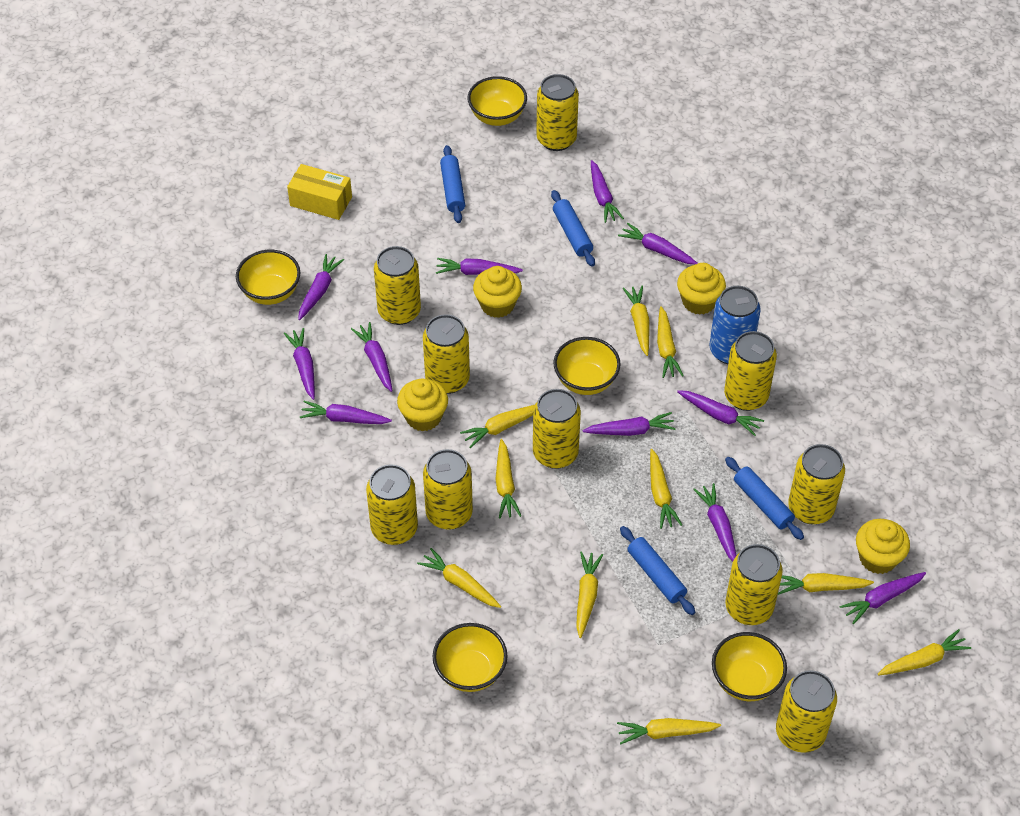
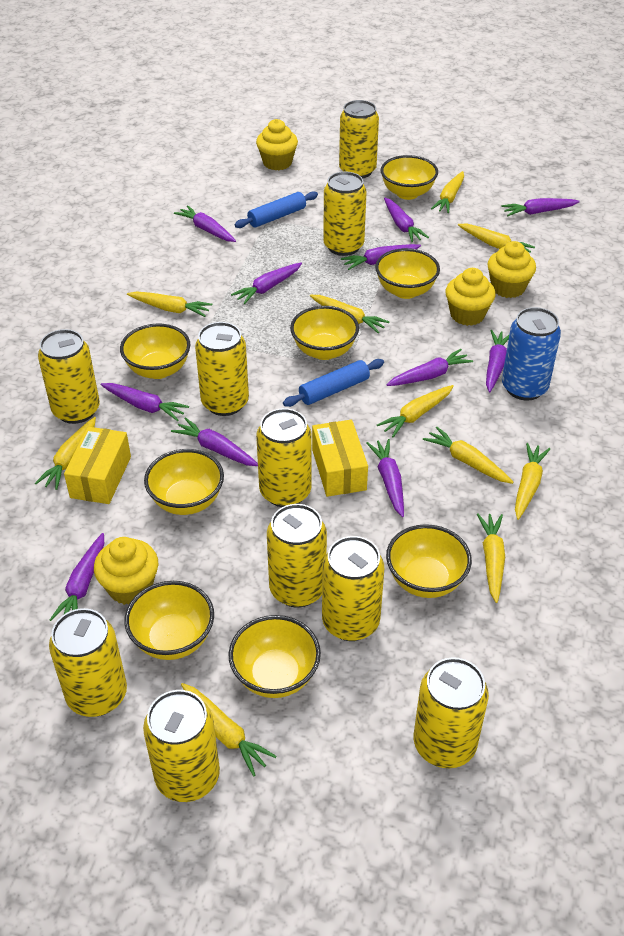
blue rolling pin: 4 -> 2
yellow bowl: 5 -> 8
yellow box: 1 -> 2

